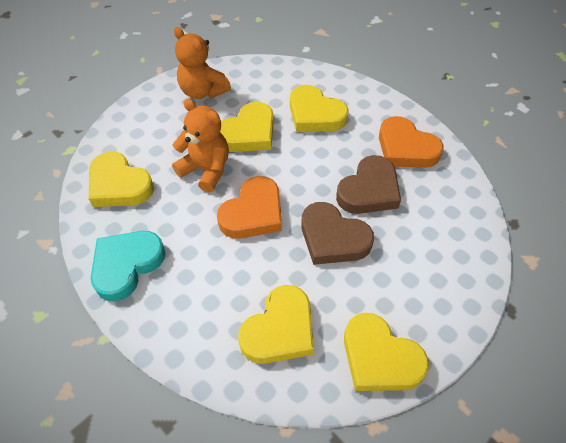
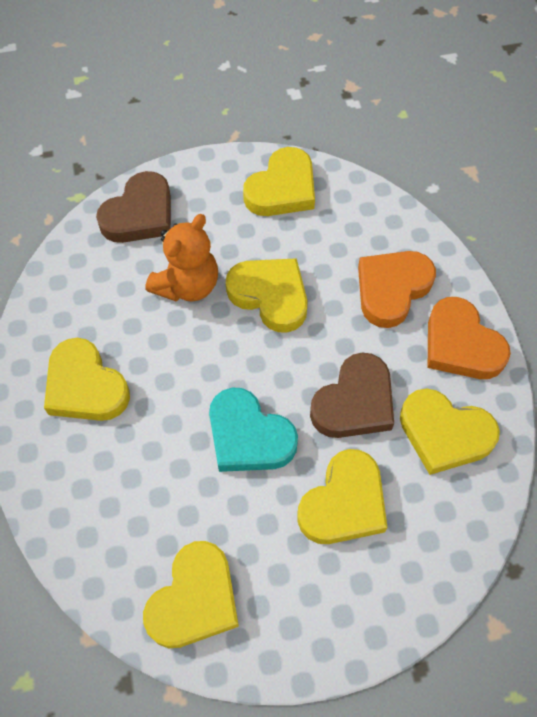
orange teddy bear: 2 -> 1
yellow heart: 5 -> 6

